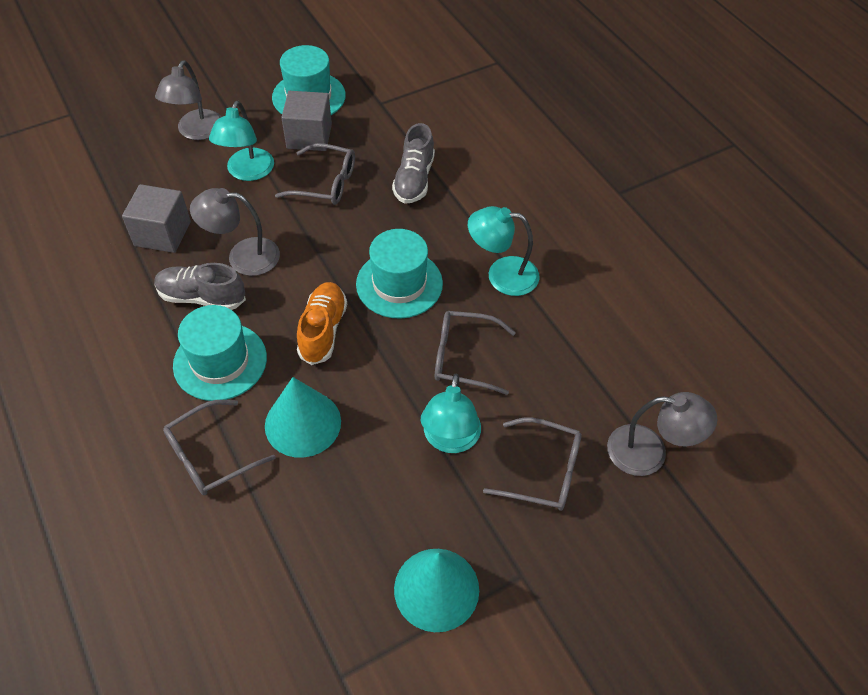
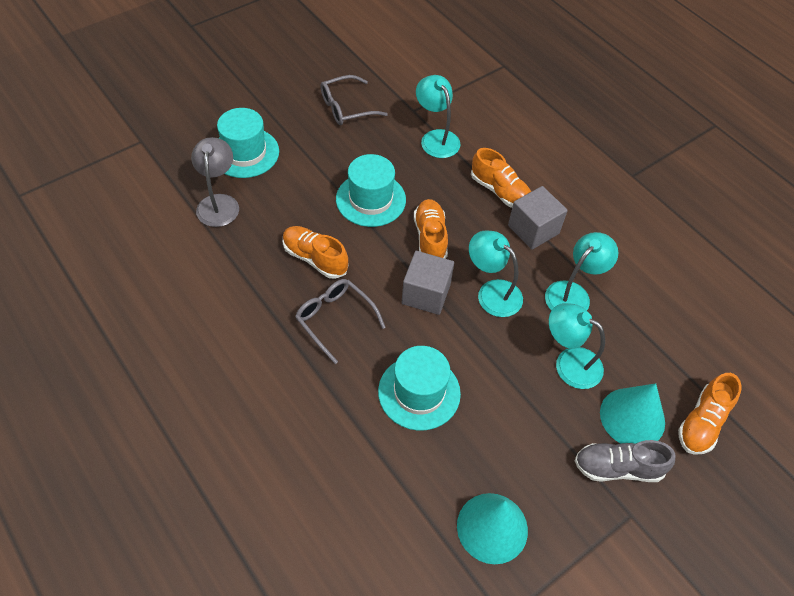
grey glasses: 4 -> 2
grey lamp: 3 -> 1
grey shoe: 2 -> 1
orange shoe: 1 -> 4
turquoise lamp: 3 -> 4

